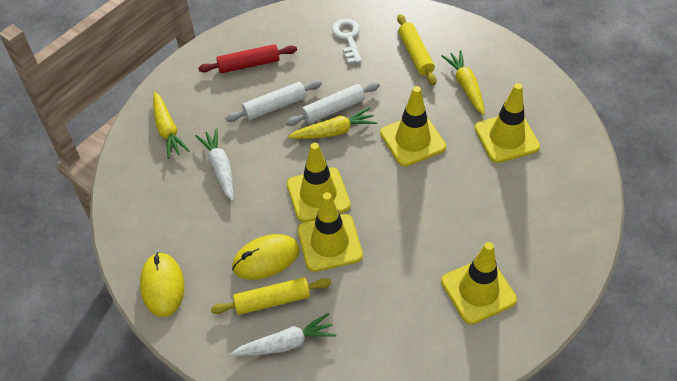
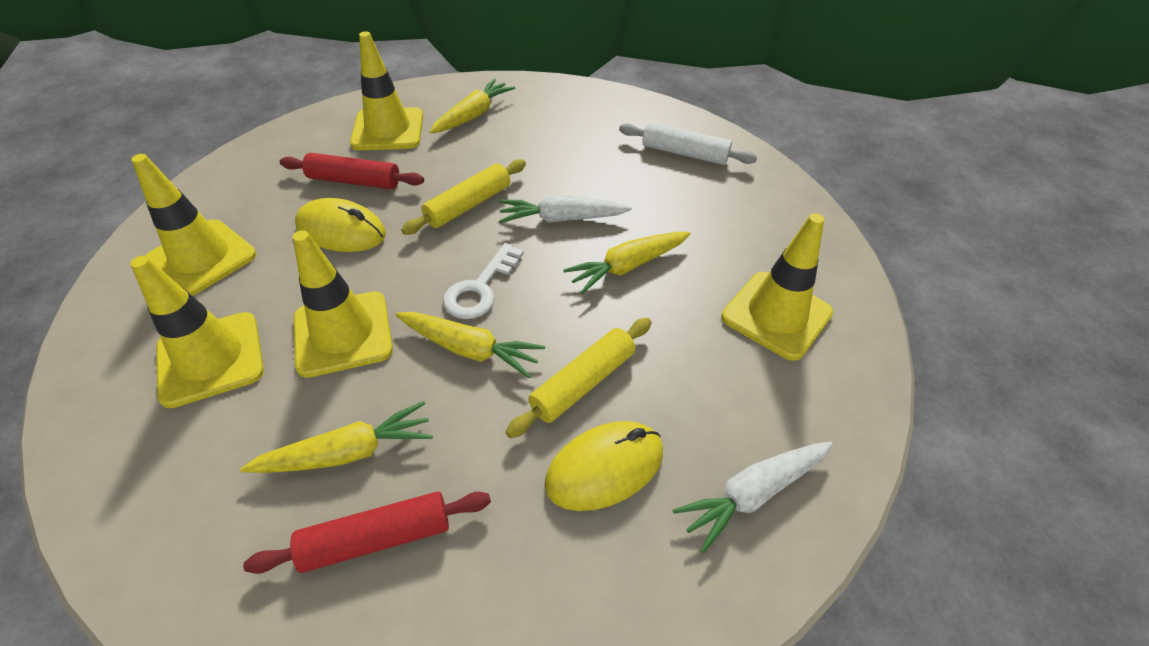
red rolling pin: 1 -> 2
white rolling pin: 2 -> 1
yellow carrot: 3 -> 4

